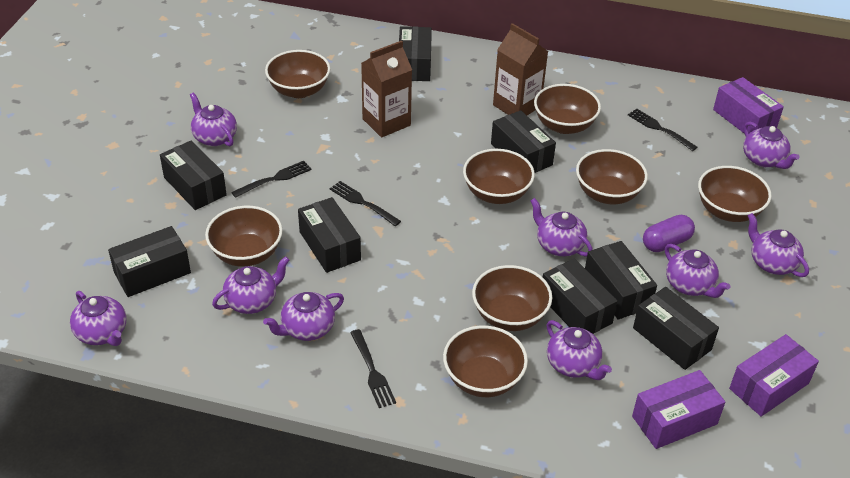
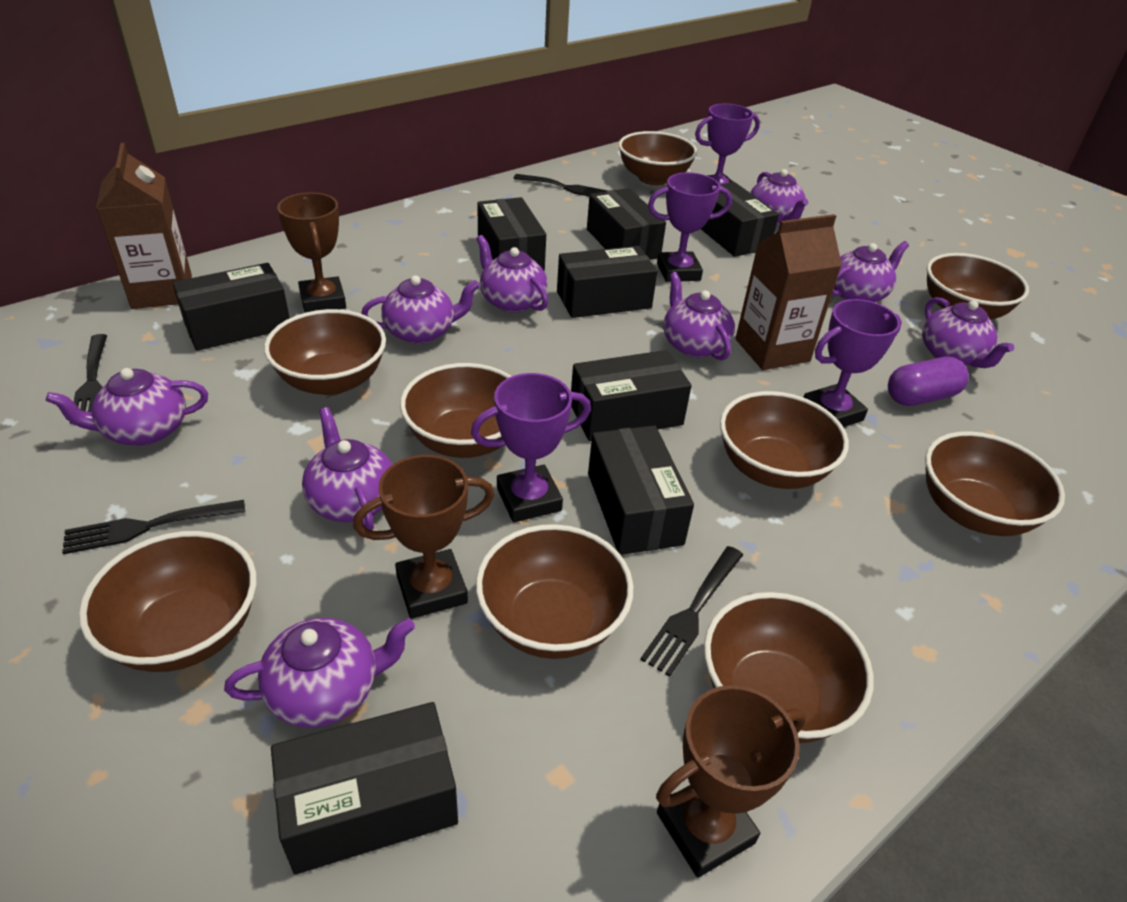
brown bowl: 8 -> 9
brown trophy: 0 -> 3
purple box: 3 -> 0
purple trophy: 0 -> 4

